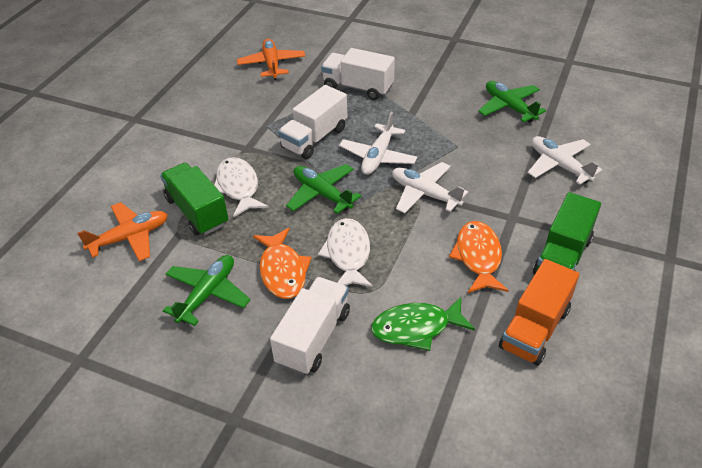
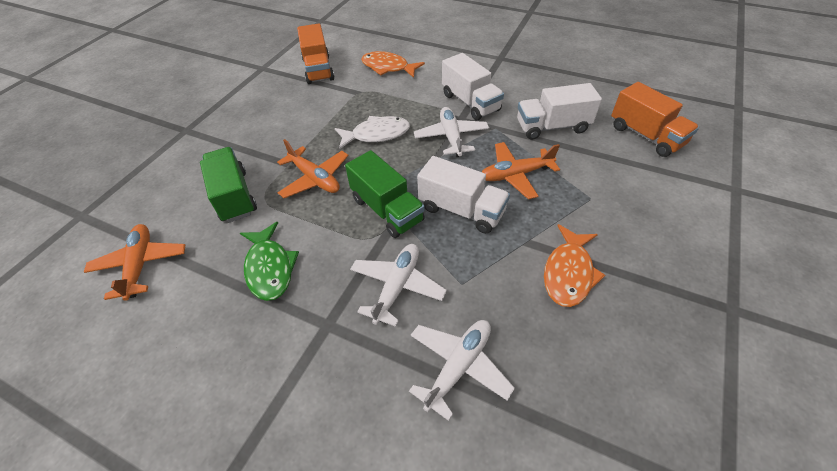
green plane: 3 -> 0
orange plane: 2 -> 3
orange truck: 1 -> 2
white fish: 2 -> 1

